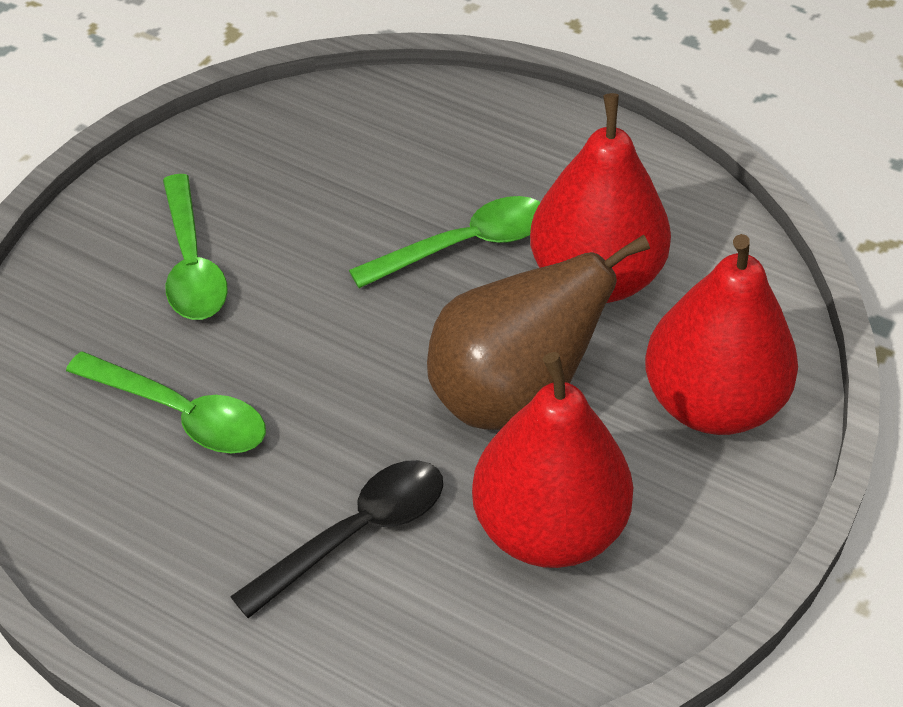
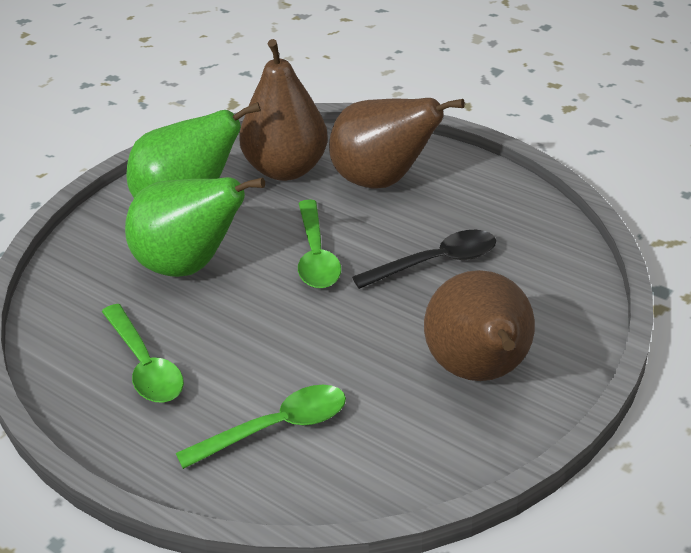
brown pear: 1 -> 3
green pear: 0 -> 2
red pear: 3 -> 0

